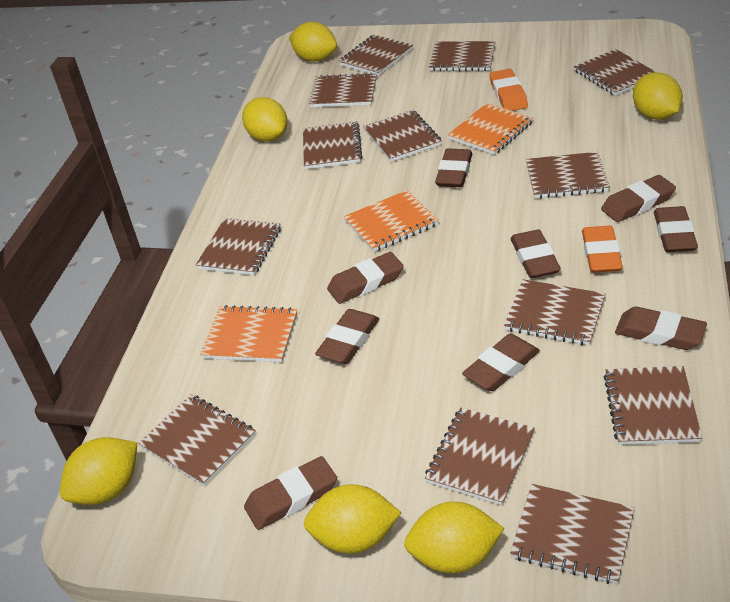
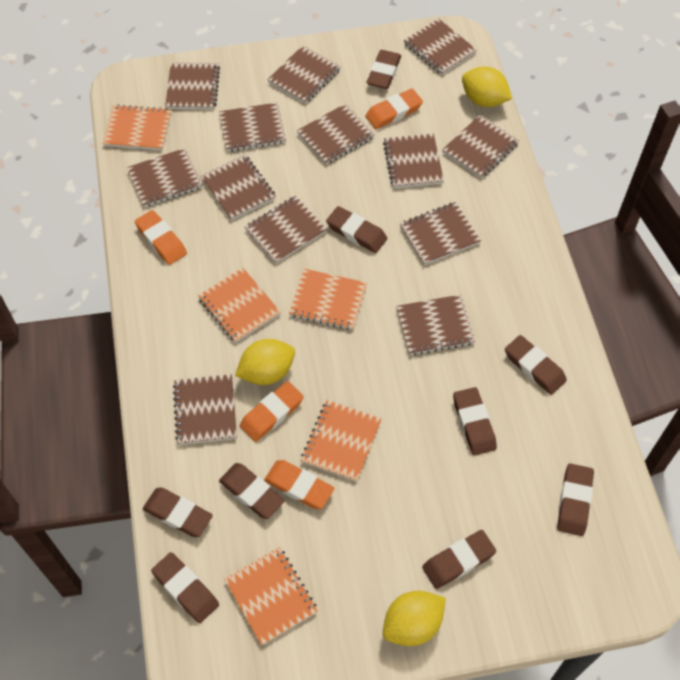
orange eraser: 2 -> 4
orange notebook: 3 -> 5
yellow lemon: 6 -> 3

